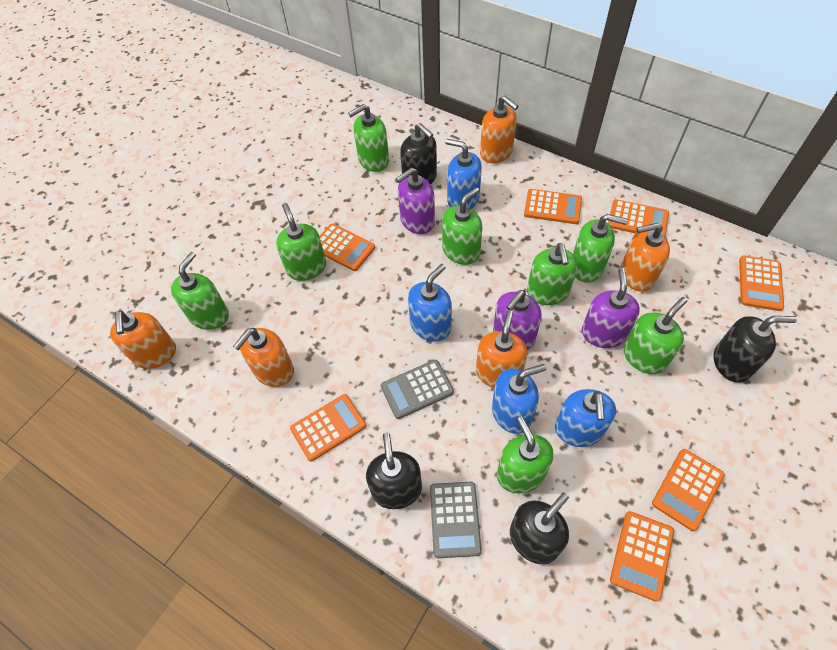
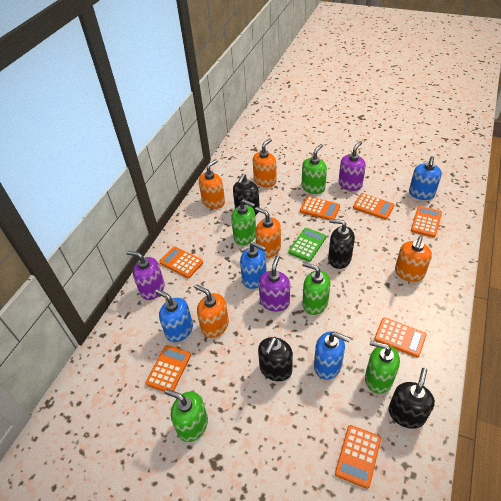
green calculator: 0 -> 1
green soap dispenser: 8 -> 5
grey calculator: 2 -> 0

